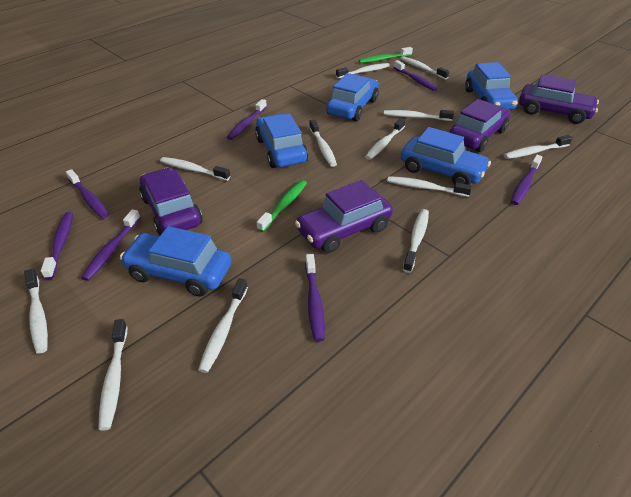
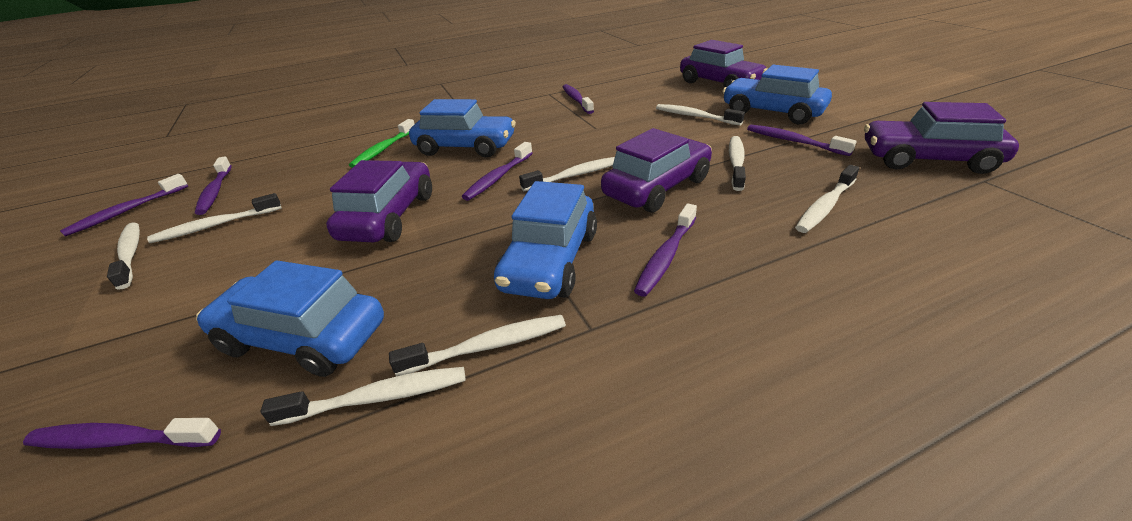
blue car: 5 -> 4
green toothbrush: 2 -> 1
white toothbrush: 12 -> 8

